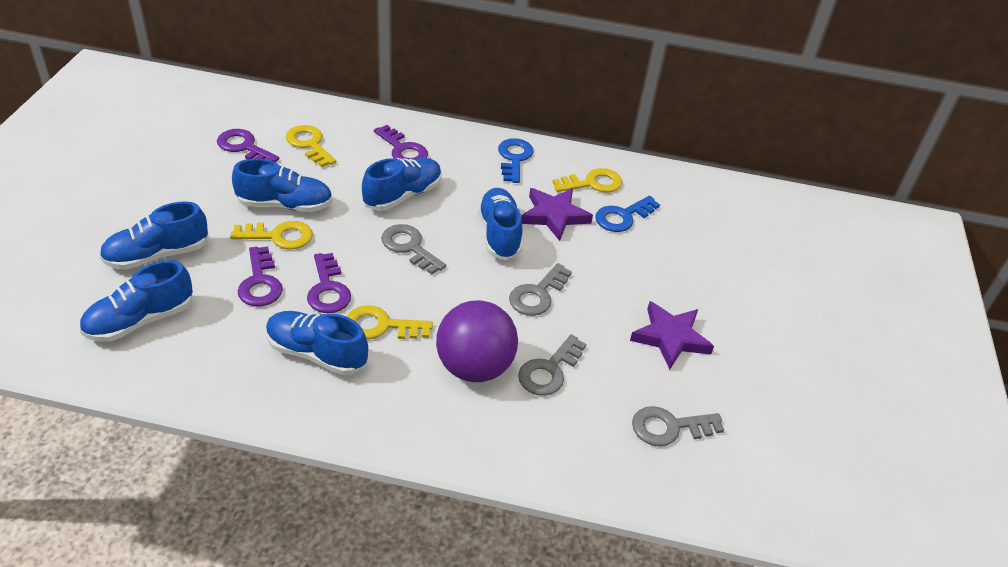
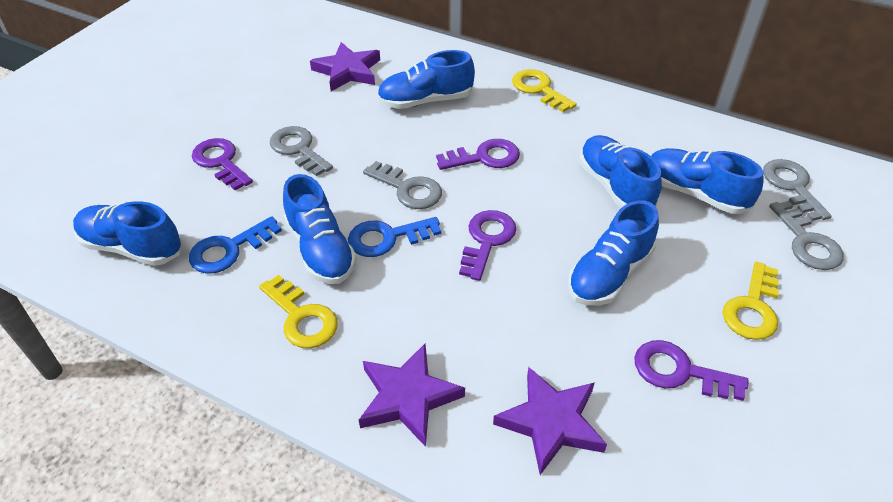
purple ball: 1 -> 0
purple star: 2 -> 3
yellow key: 4 -> 3

